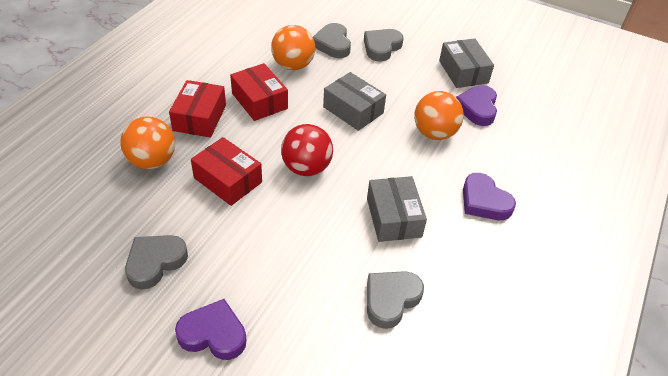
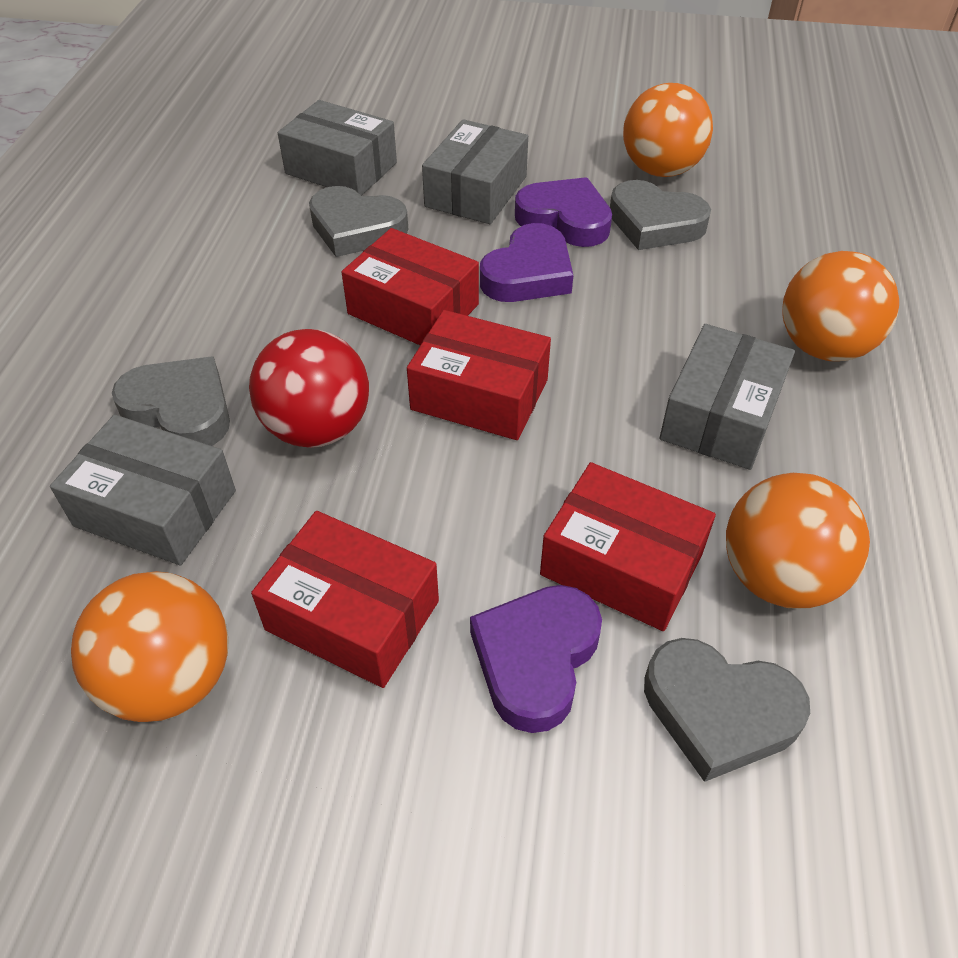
grey box: 3 -> 4
orange ball: 3 -> 4
red box: 3 -> 4

